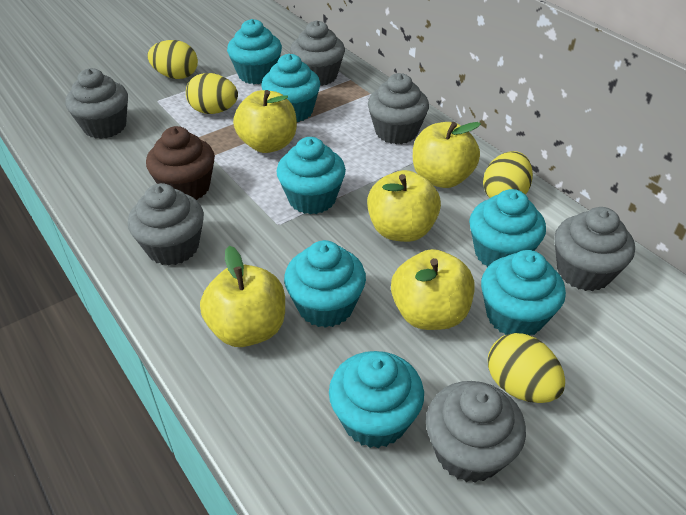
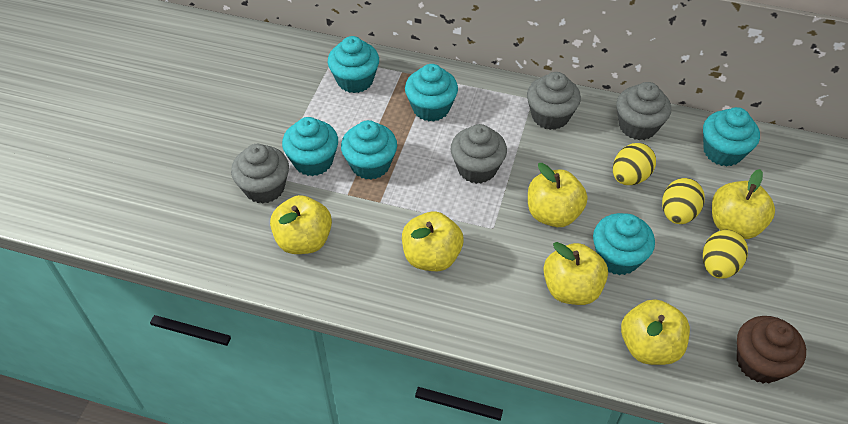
grey cupcake: 6 -> 4
turquoise cupcake: 7 -> 6
yellow apple: 5 -> 6
yellow egg: 4 -> 3

